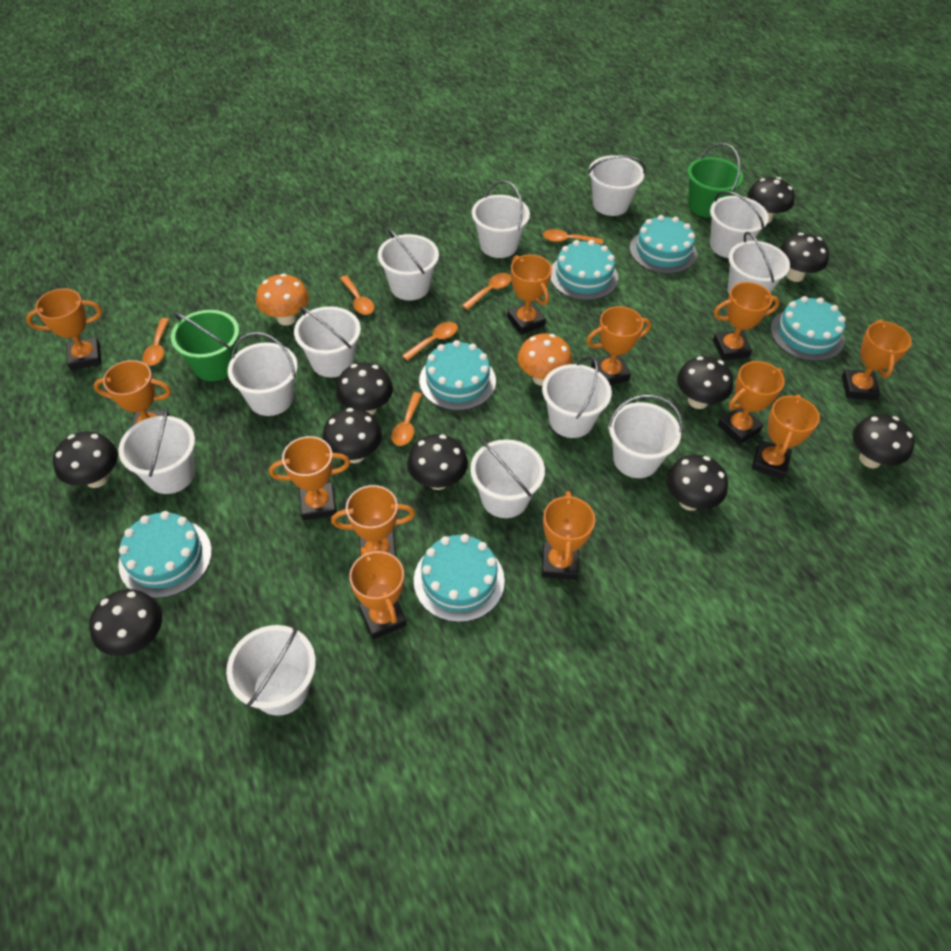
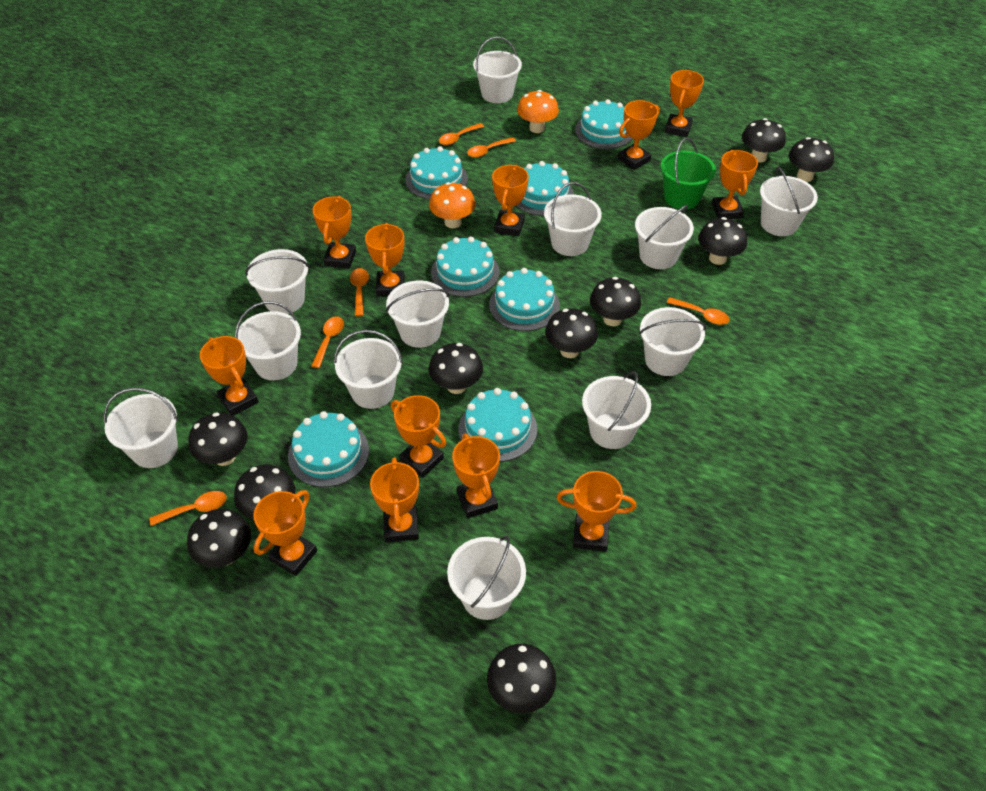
green bucket: 2 -> 1
turquoise cake: 6 -> 7

